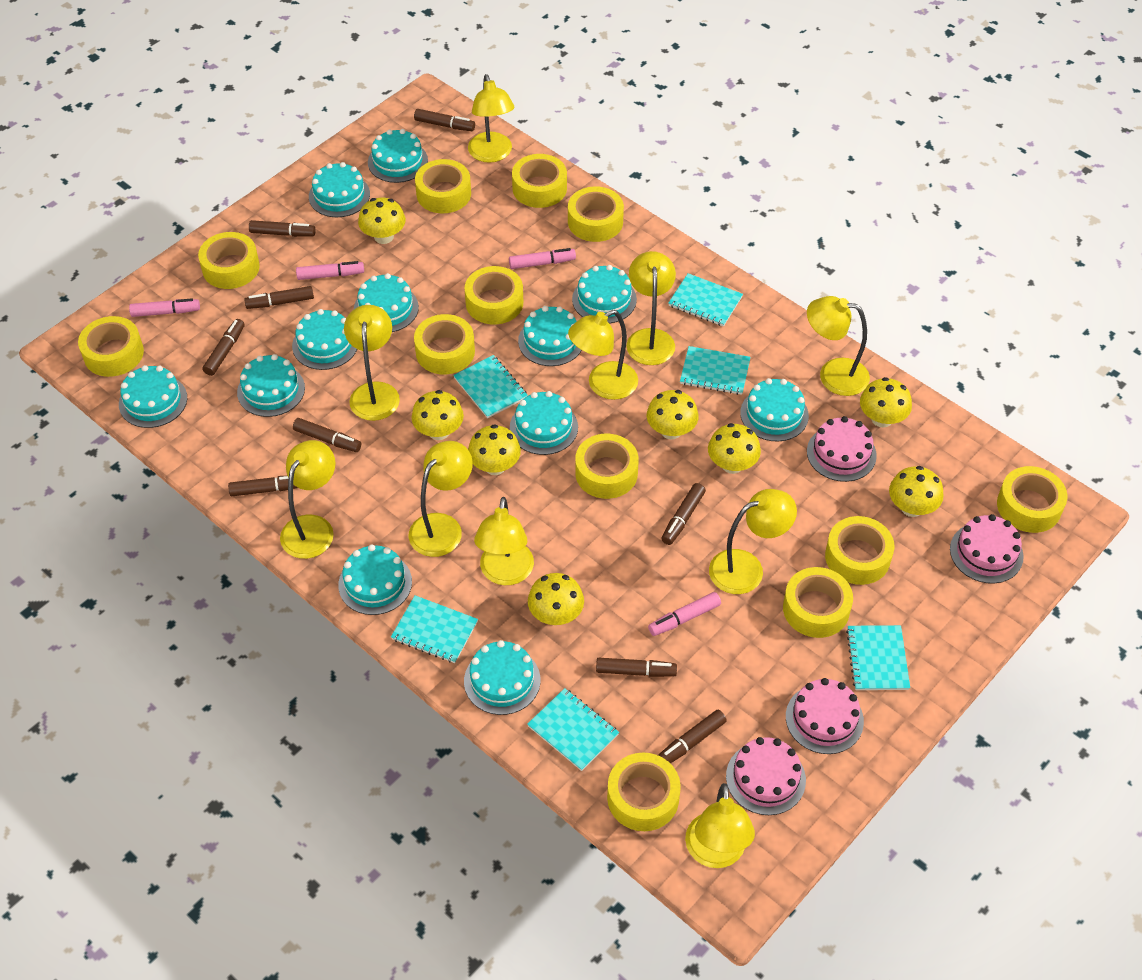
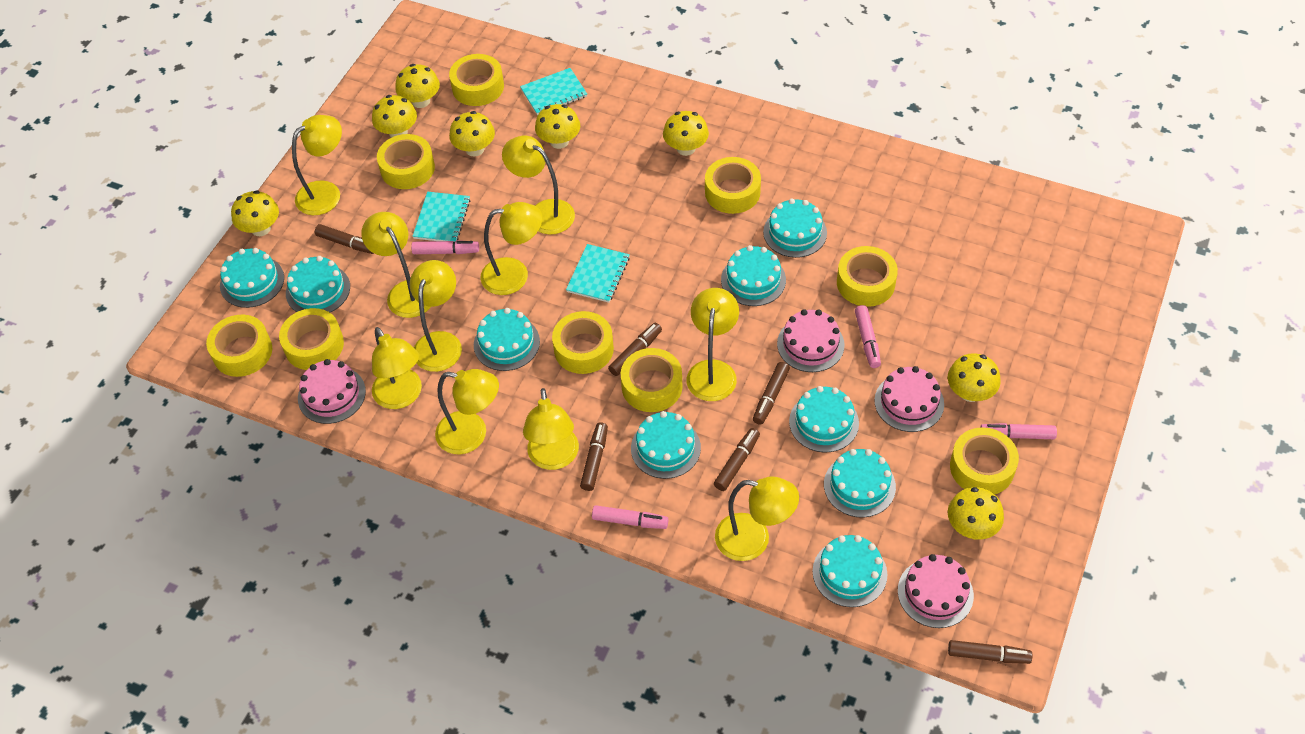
brown marker: 9 -> 6
turquoise cake: 12 -> 9
turquoise notebook: 6 -> 3
yellow tape: 12 -> 9

